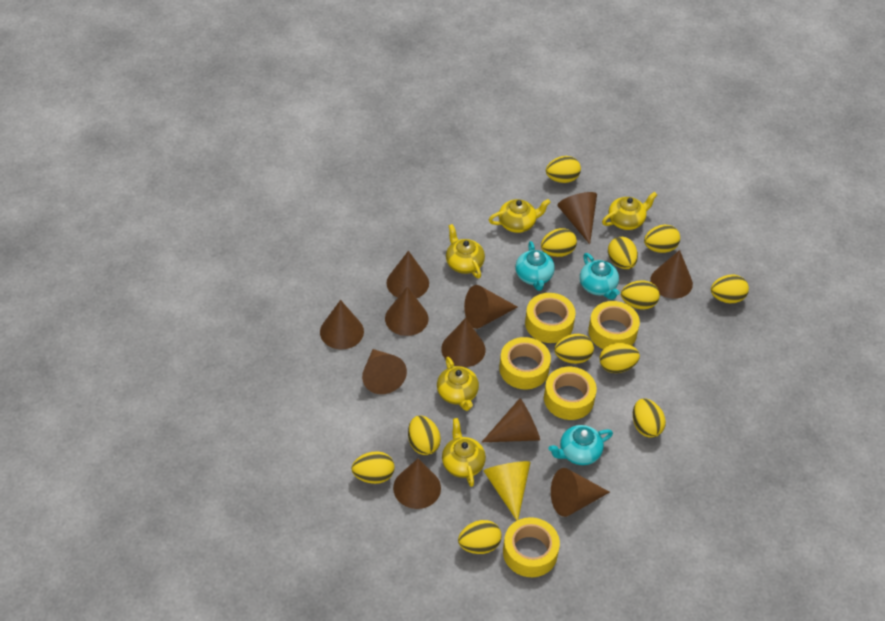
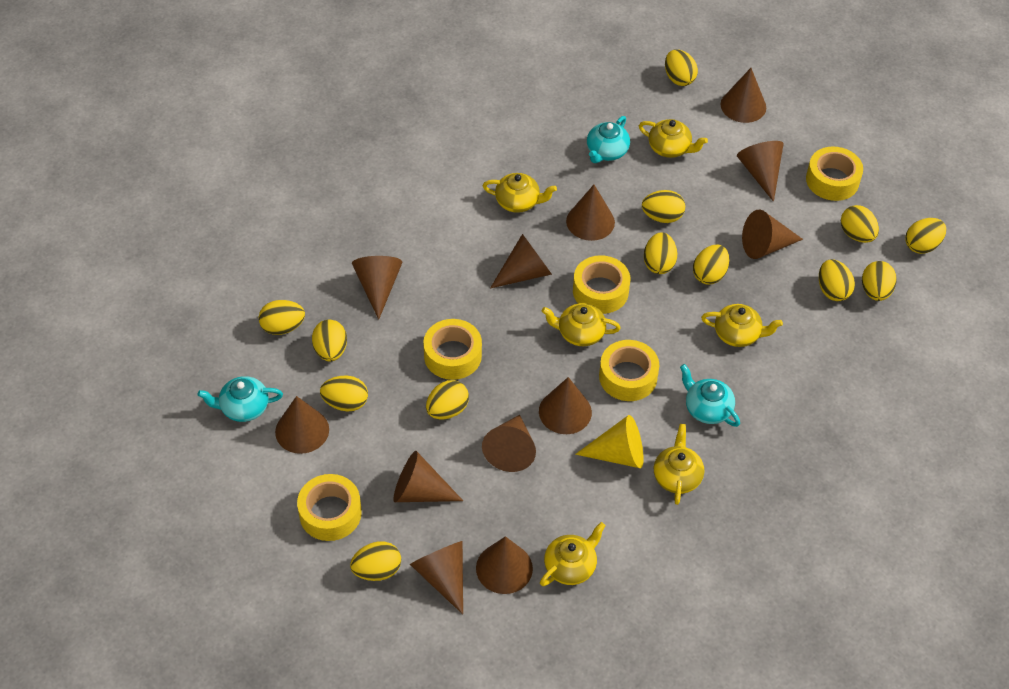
brown cone: 11 -> 12
yellow egg: 12 -> 13
yellow teapot: 5 -> 6

